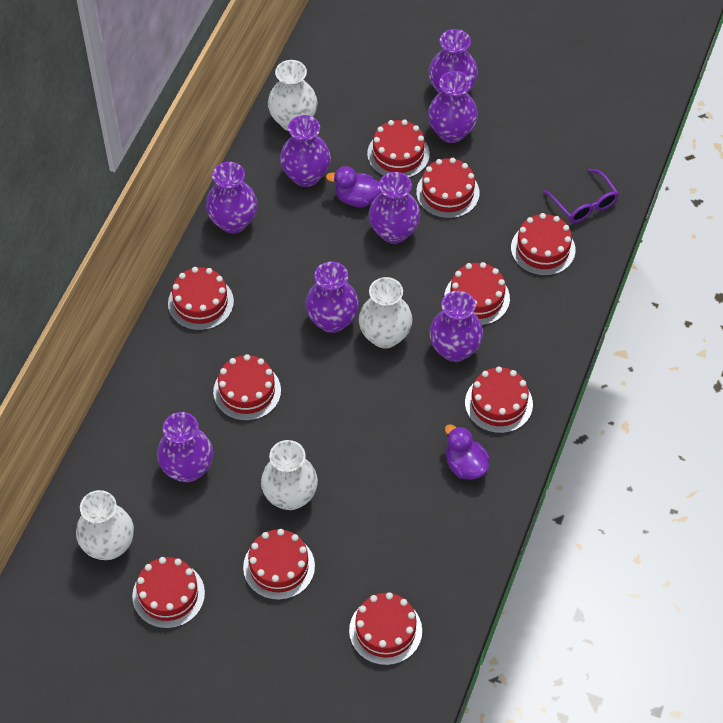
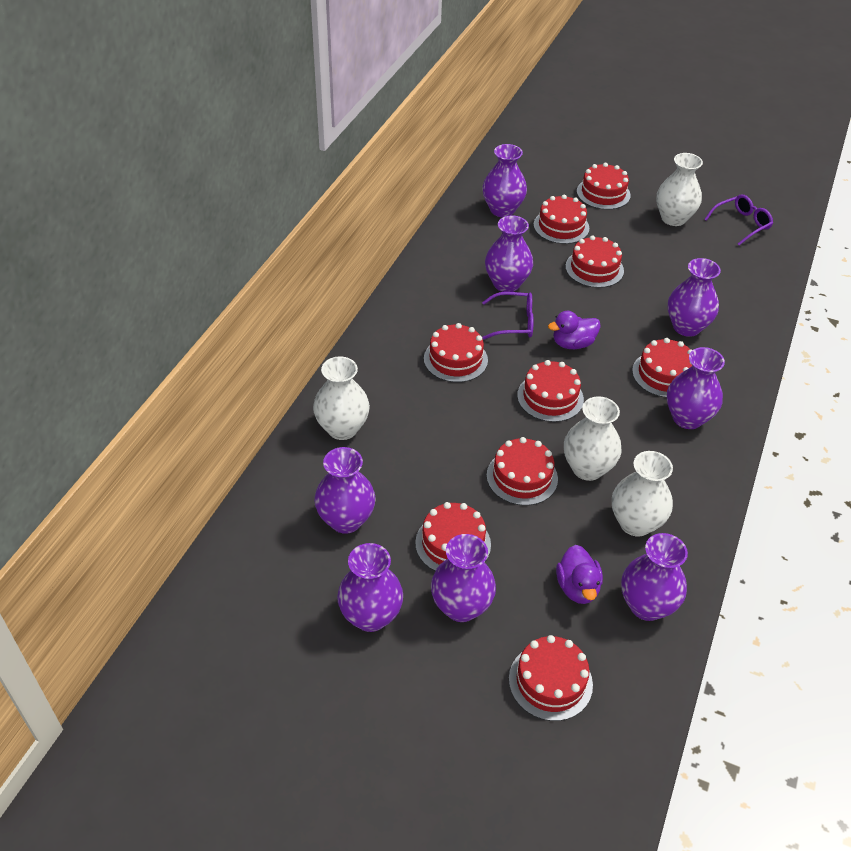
purple glasses: 1 -> 2
red cake: 10 -> 9

